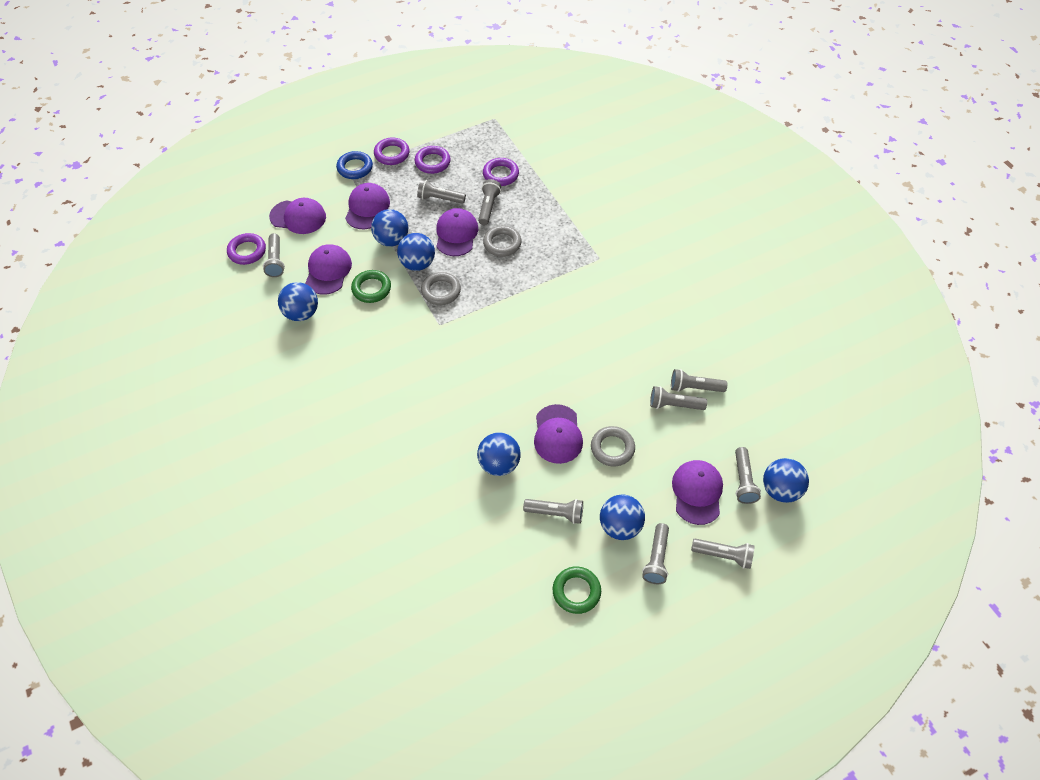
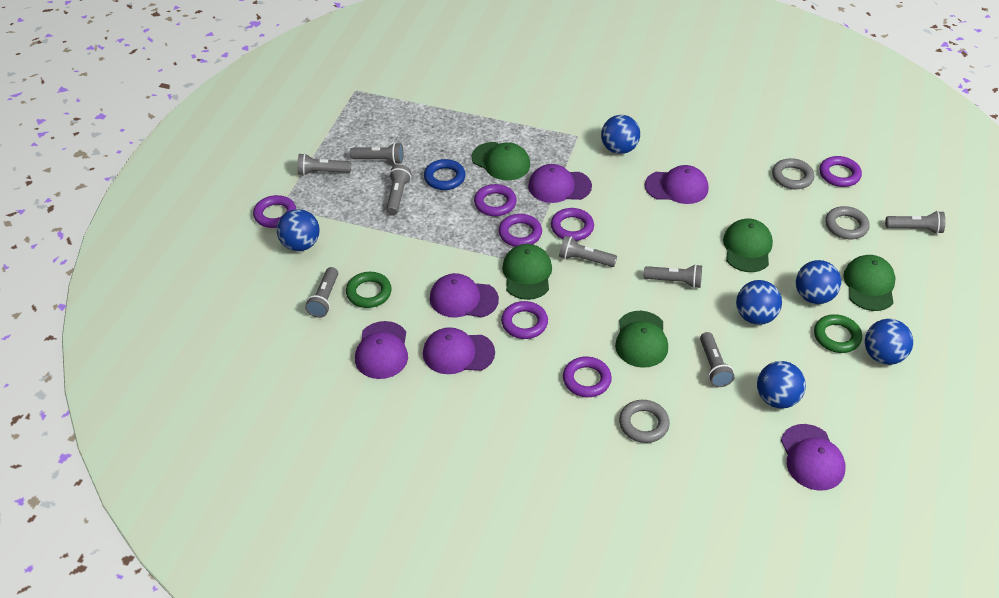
green cap: 0 -> 5
grey flashlight: 9 -> 8
purple ring: 4 -> 7

